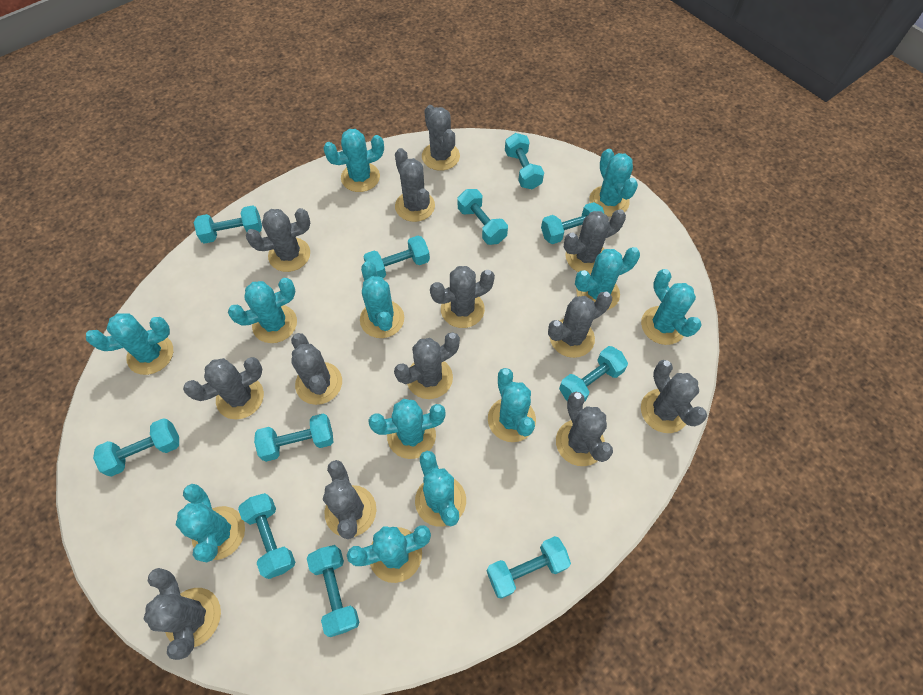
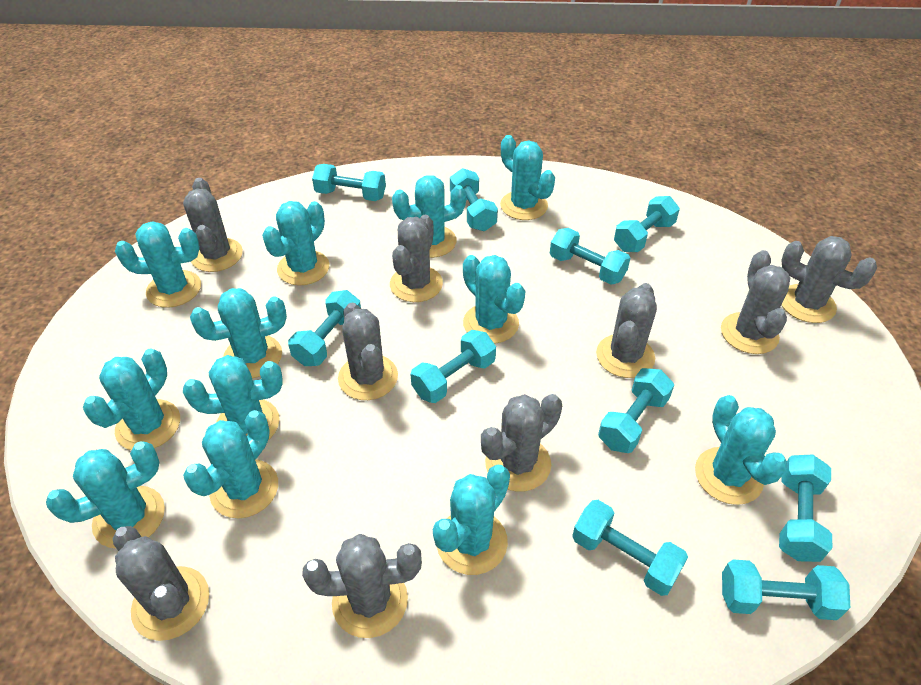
grey cactus: 13 -> 9
turquoise dumbbell: 11 -> 10

